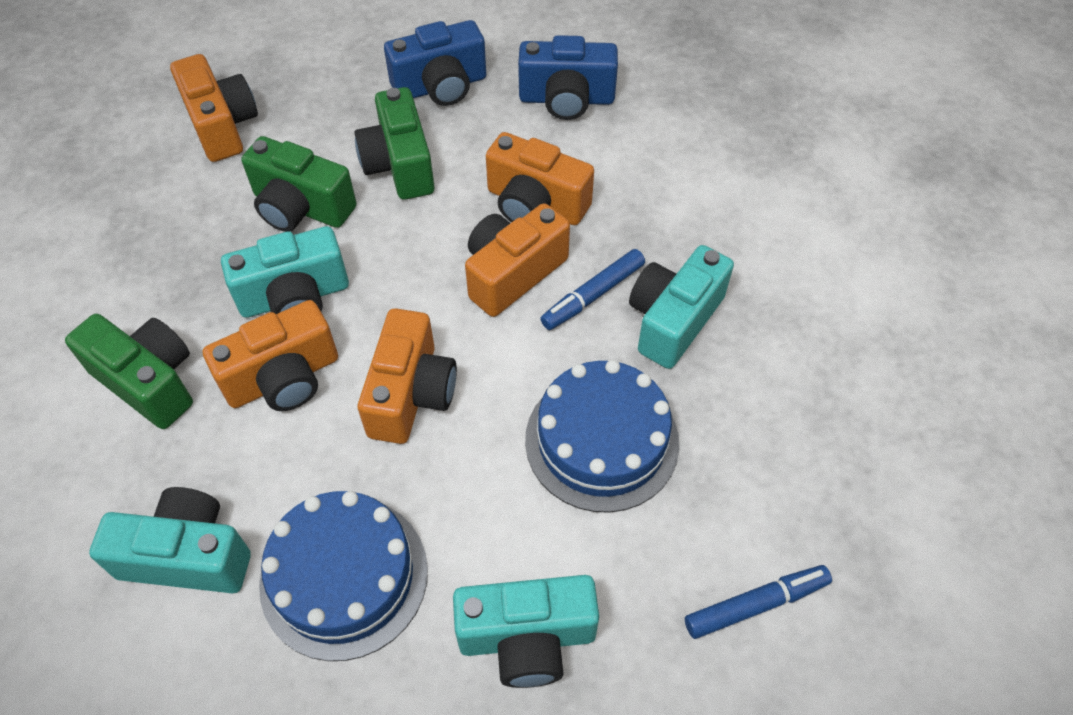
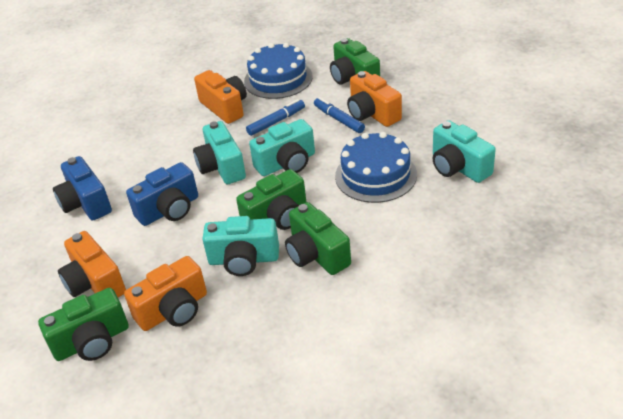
green camera: 3 -> 4
orange camera: 5 -> 4

